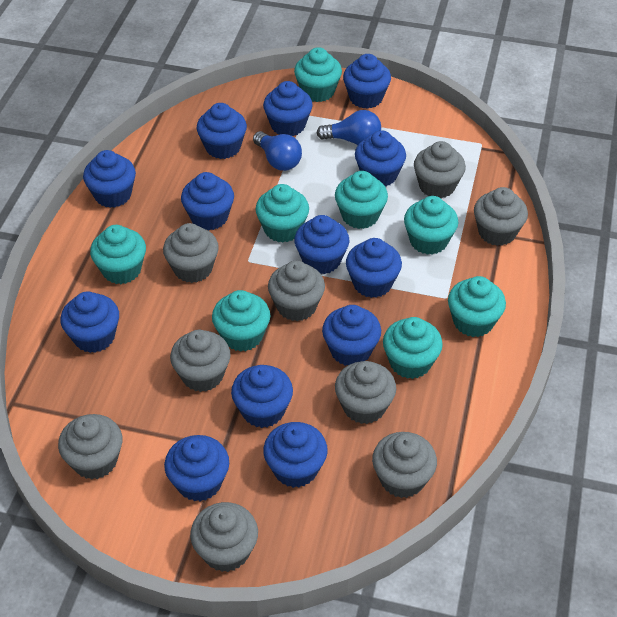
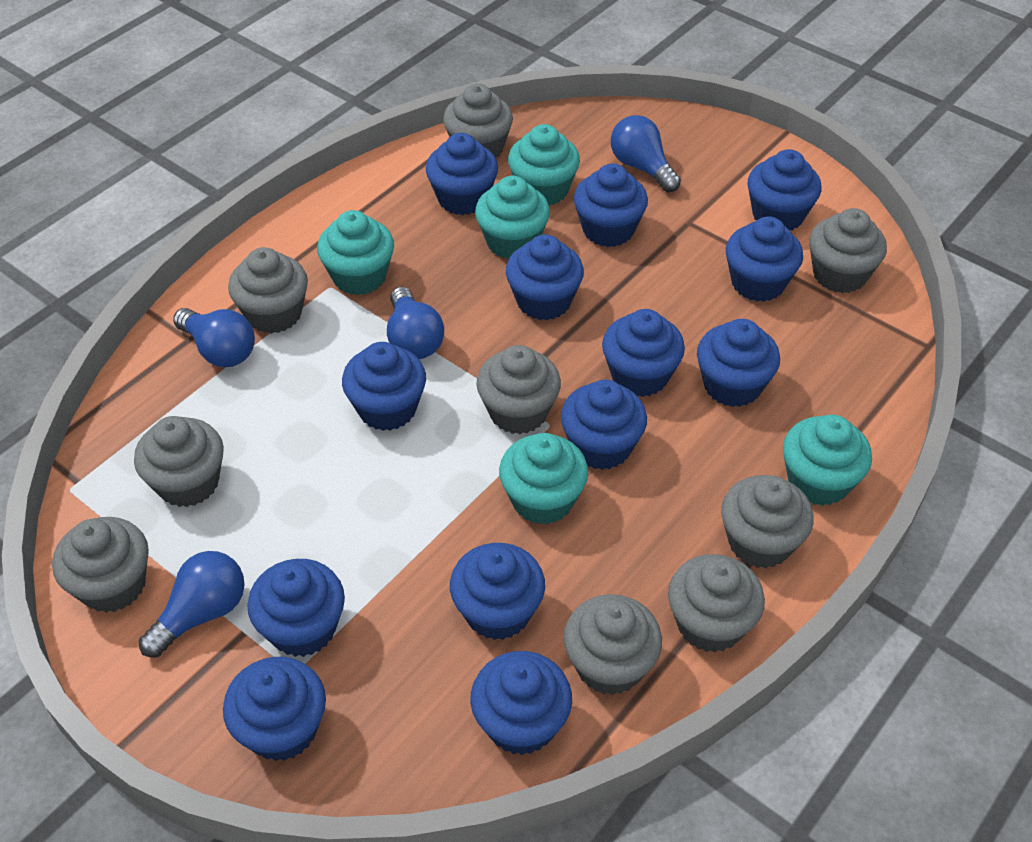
blue light bulb: 2 -> 4
turquoise cupcake: 8 -> 5

